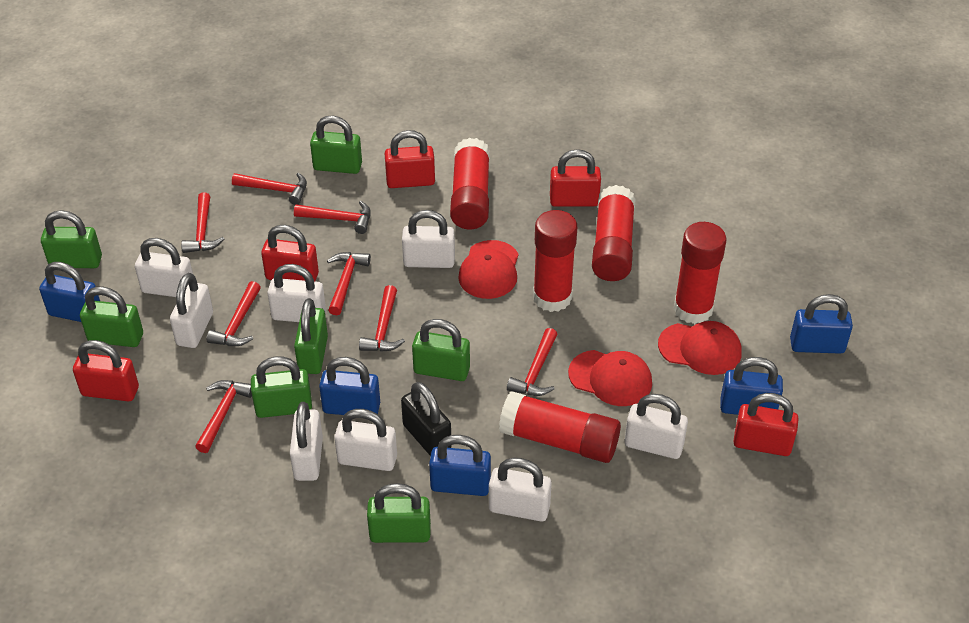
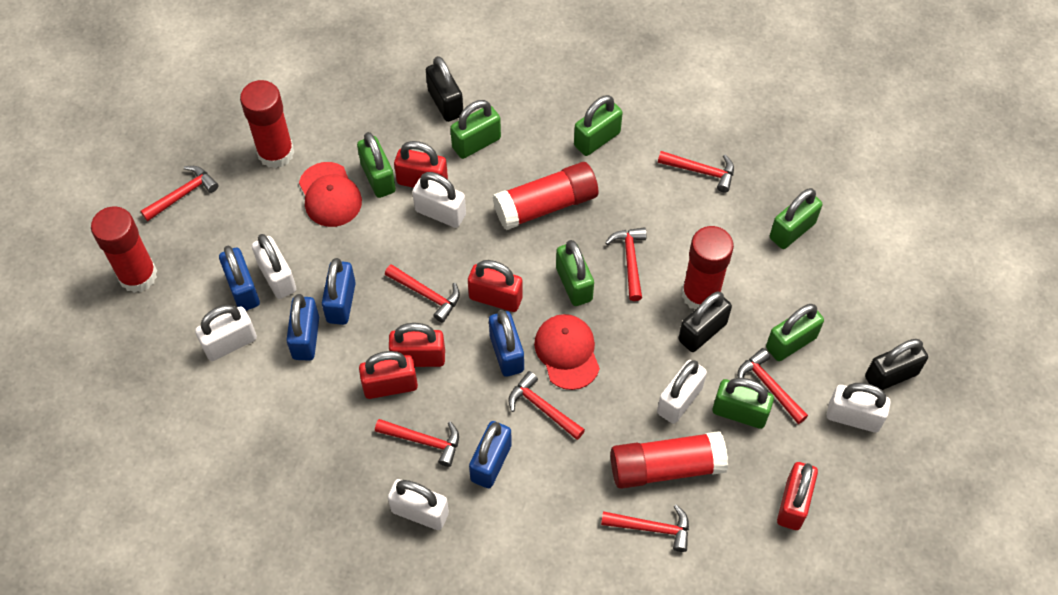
black padlock: 1 -> 3
red cap: 3 -> 2
white padlock: 8 -> 6

